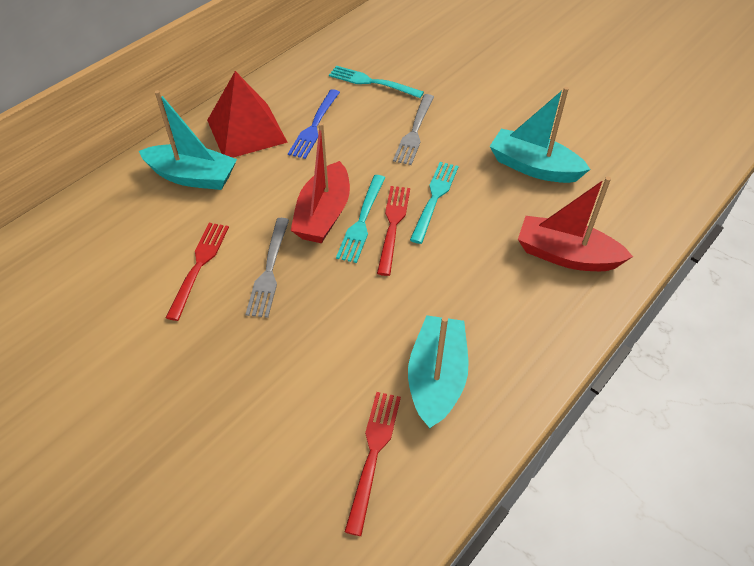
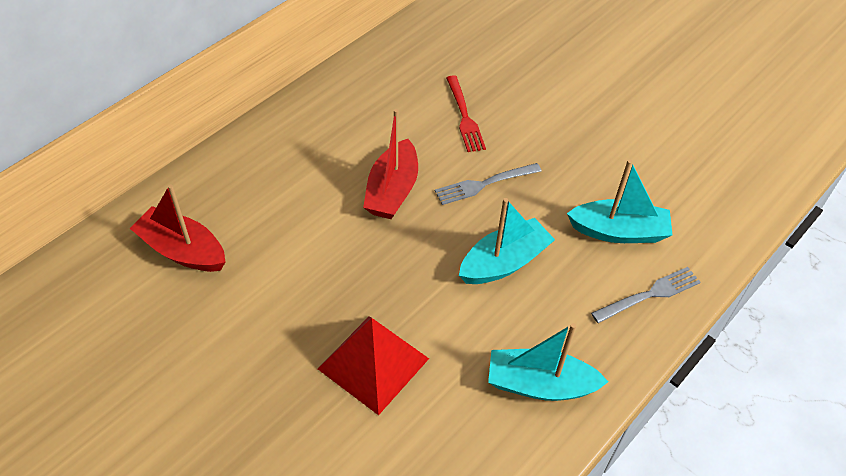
blue fork: 1 -> 0
red fork: 3 -> 1
turquoise fork: 3 -> 0

